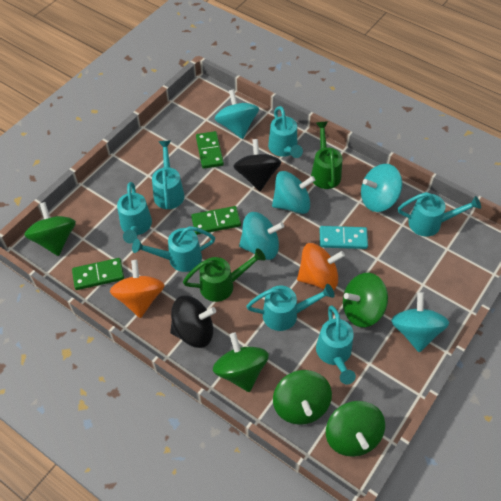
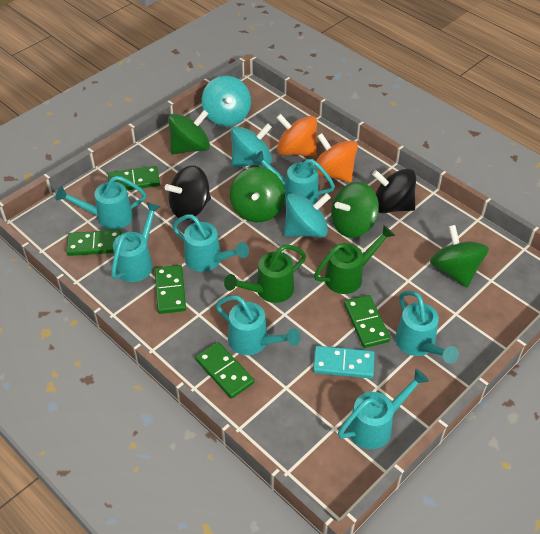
green domino: 3 -> 5
green spinning top: 5 -> 4
turquoise spinning top: 5 -> 3

